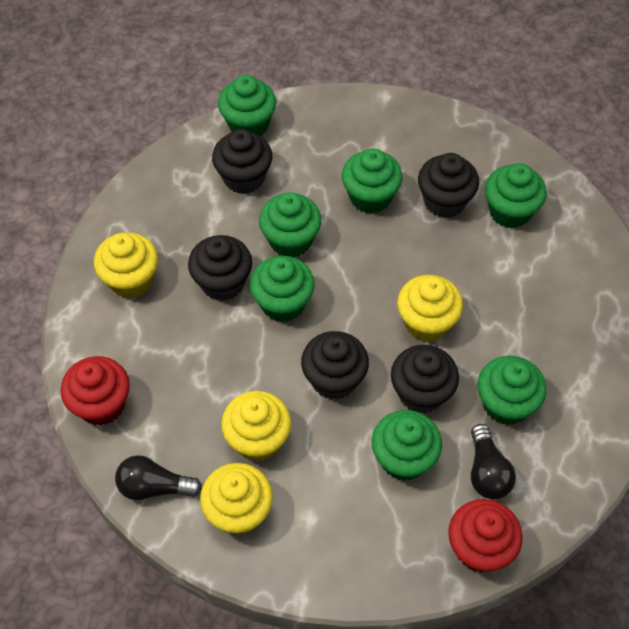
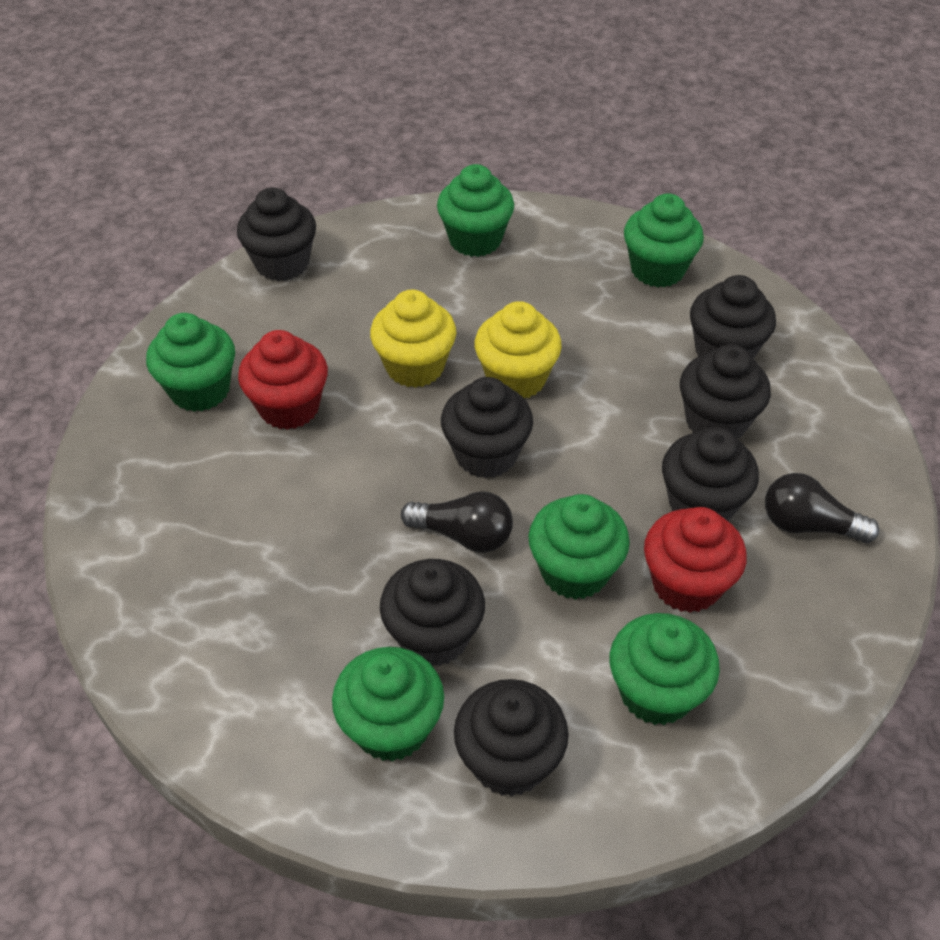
black cupcake: 5 -> 7
green cupcake: 7 -> 6
yellow cupcake: 4 -> 2

